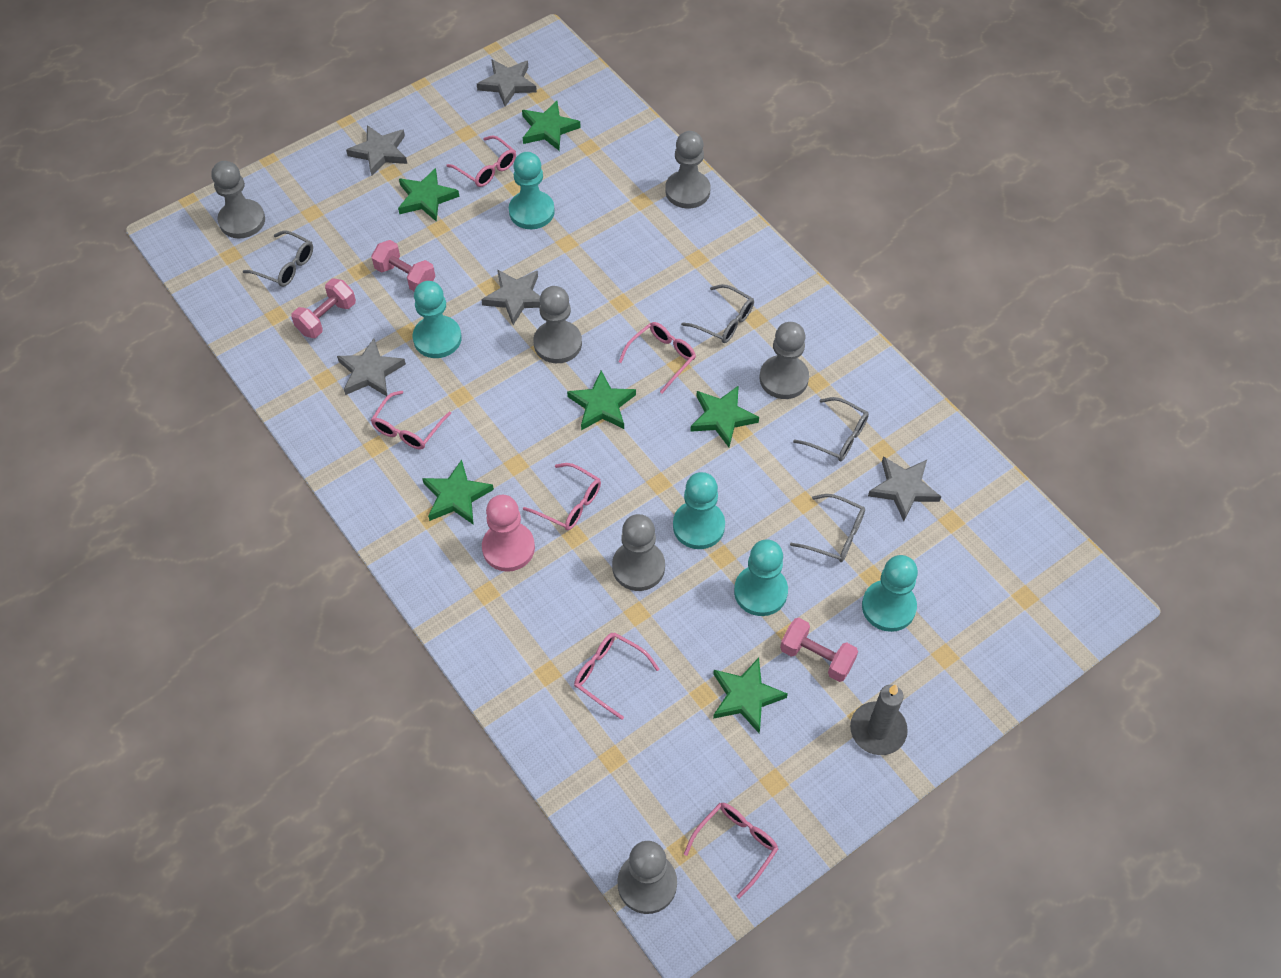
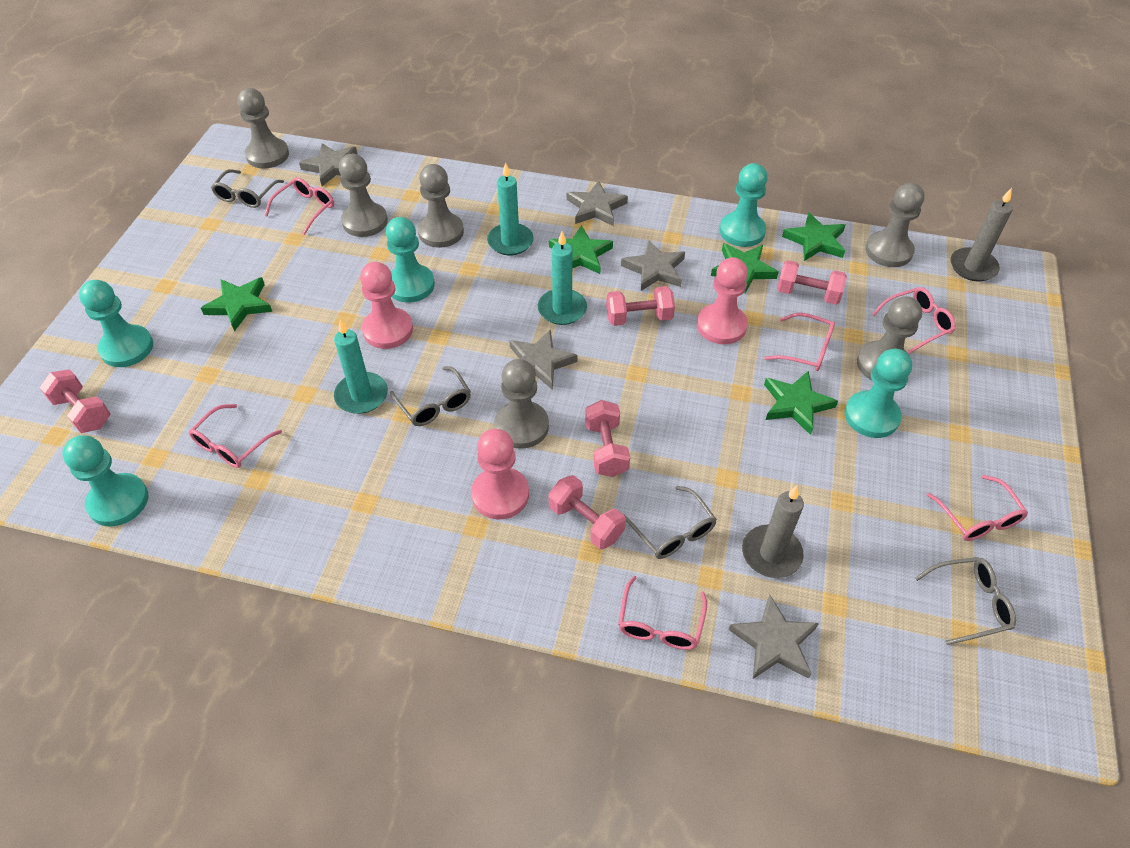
green star: 6 -> 5
grey candle: 1 -> 2
pink dumbbell: 3 -> 5
pink pawn: 1 -> 3
turquoise candle: 0 -> 3

